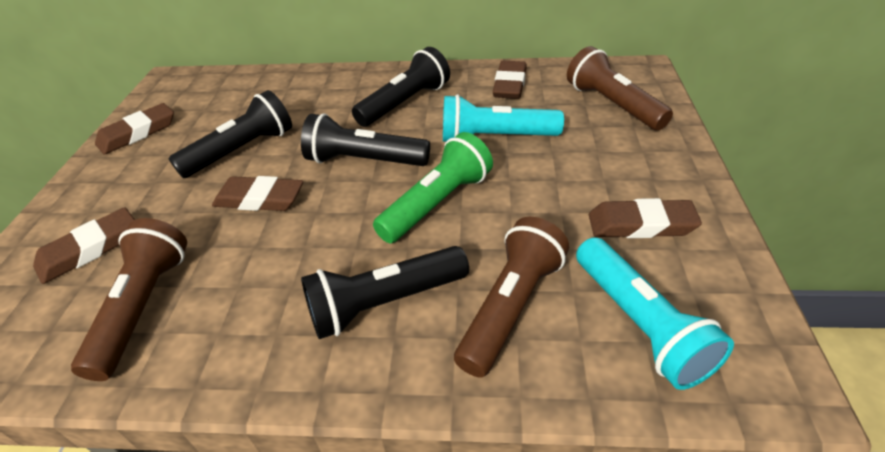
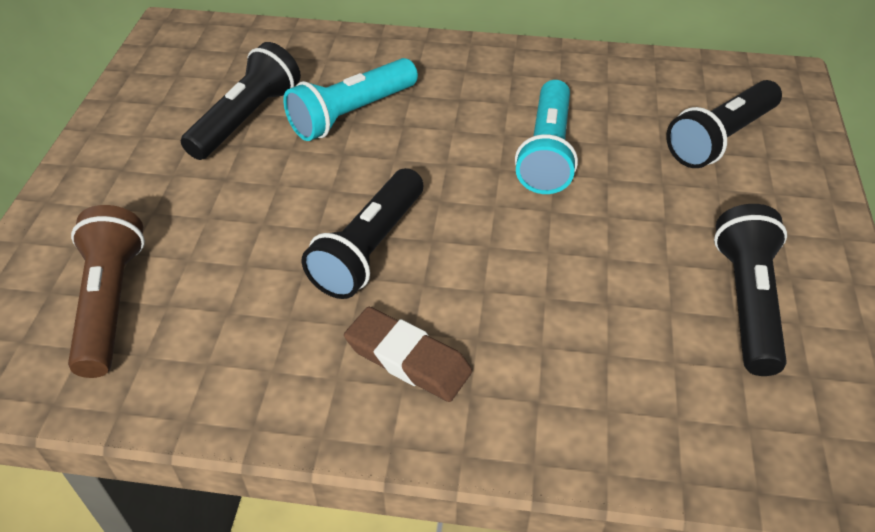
brown eraser: 5 -> 1
brown flashlight: 3 -> 1
green flashlight: 1 -> 0

